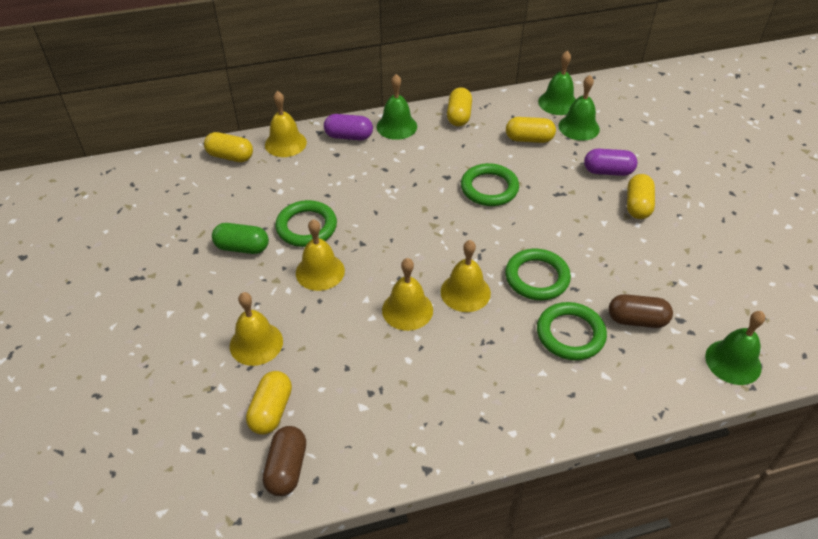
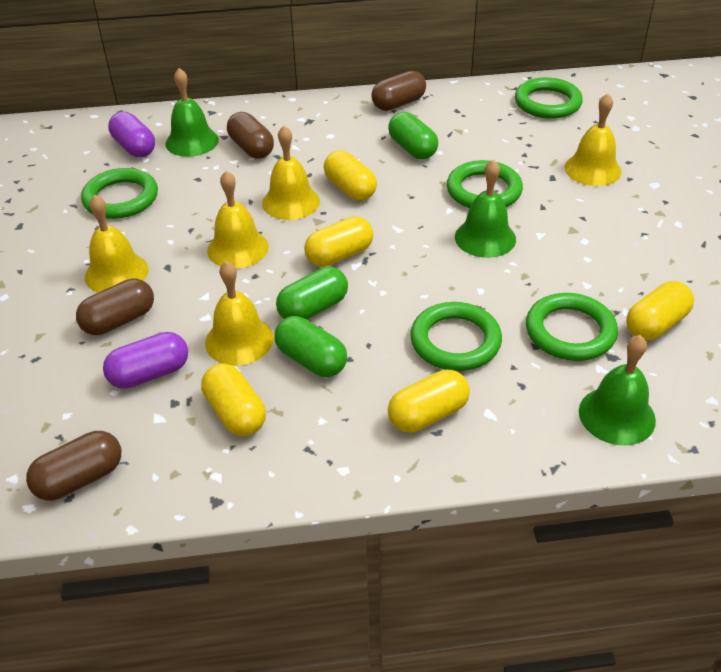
brown capsule: 2 -> 4
green bell: 4 -> 3
green capsule: 1 -> 3
green ring: 4 -> 5

